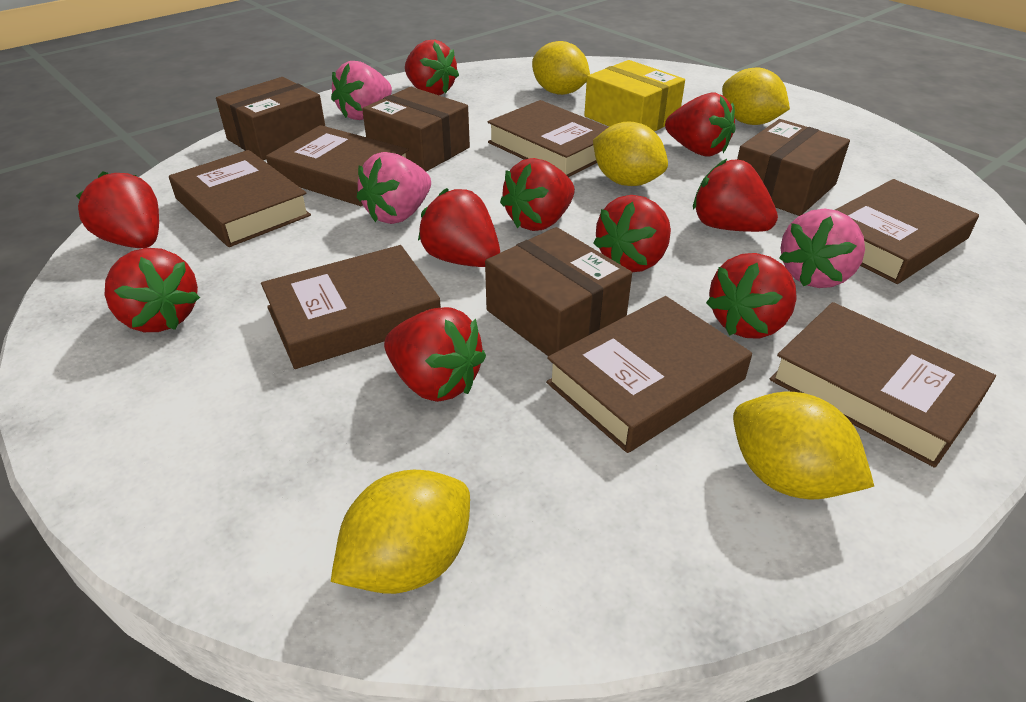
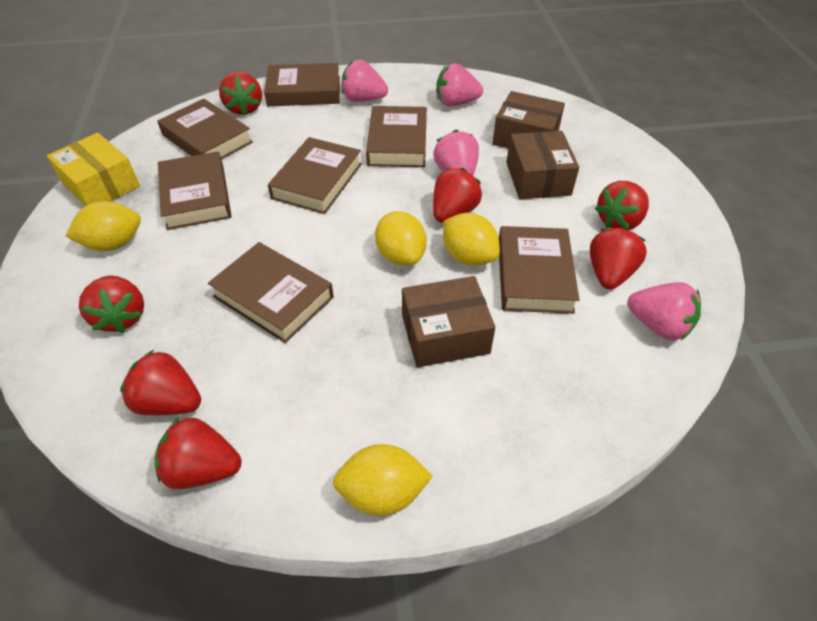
brown box: 4 -> 3
pink strawberry: 3 -> 4
red strawberry: 10 -> 7
yellow lemon: 5 -> 4

